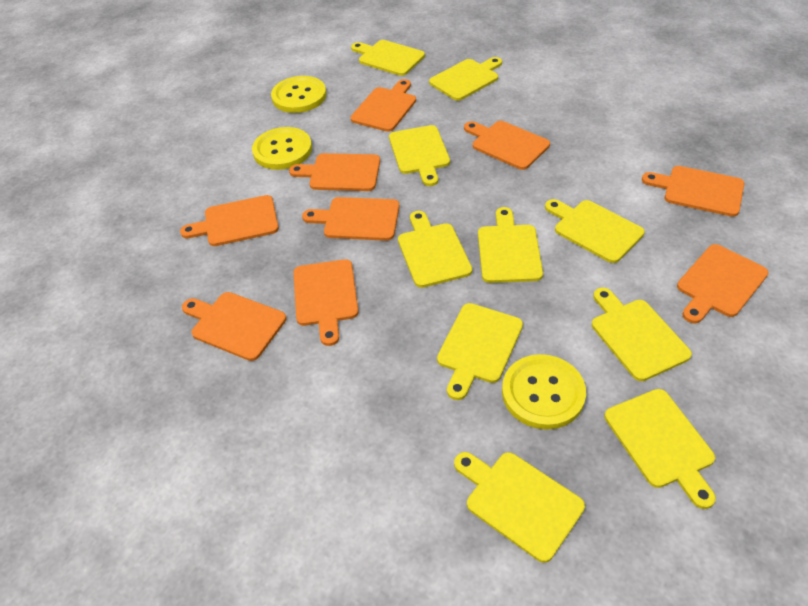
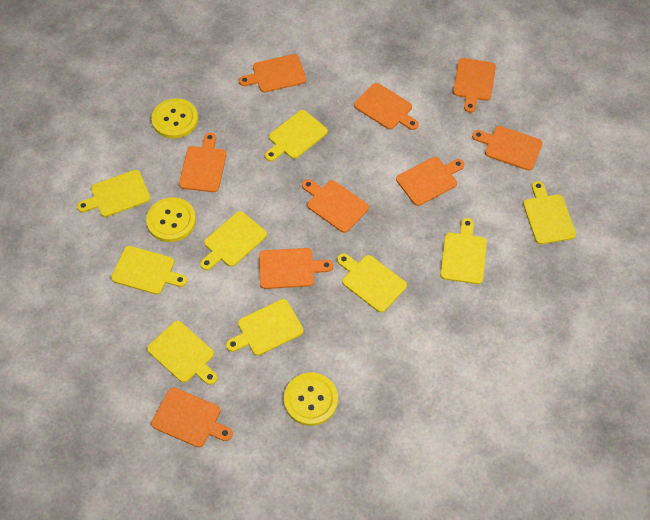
yellow cutting board: 10 -> 9

